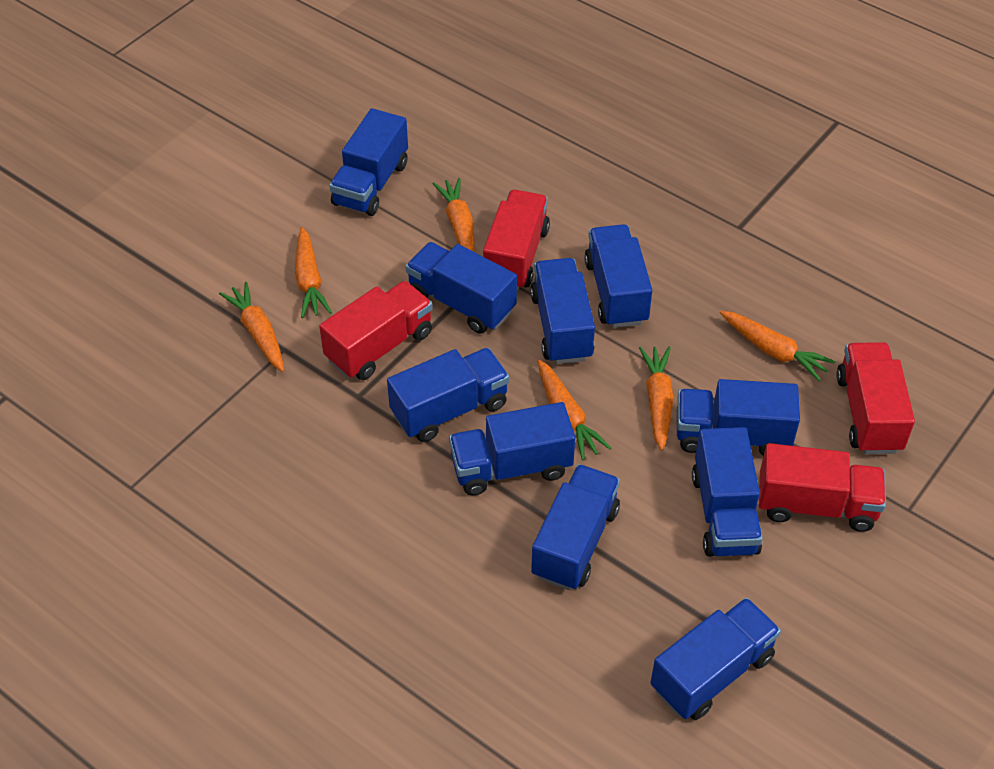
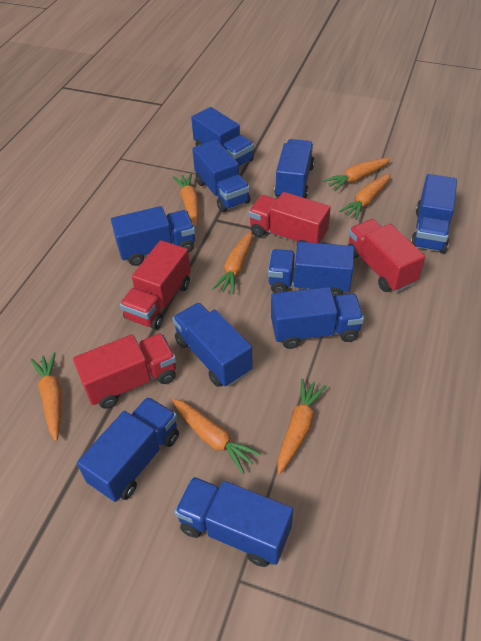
orange carrot: 6 -> 7

